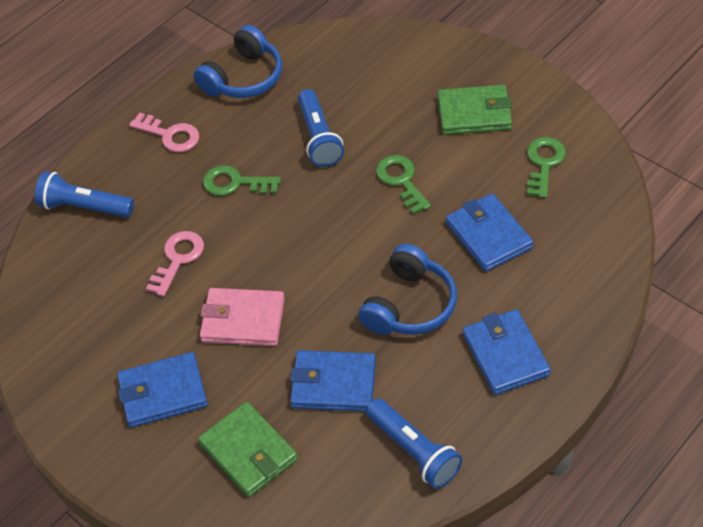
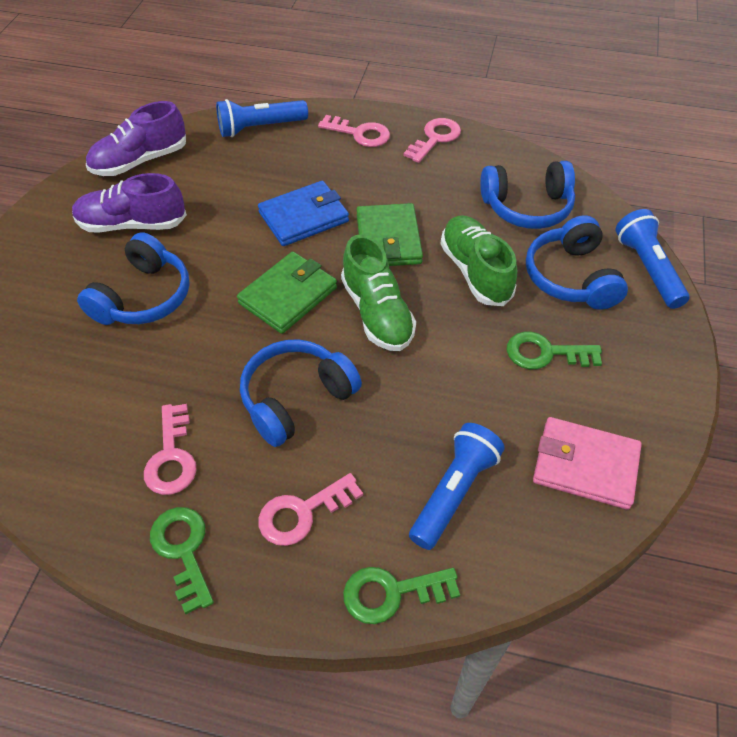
blue headphones: 2 -> 4
blue wallet: 4 -> 1
green shoe: 0 -> 2
pink key: 2 -> 4
purple shoe: 0 -> 2

